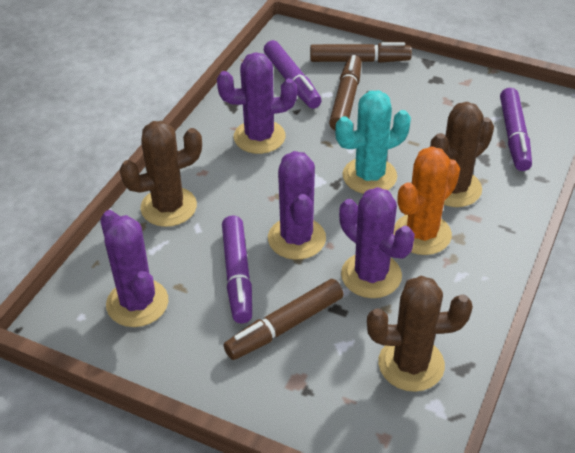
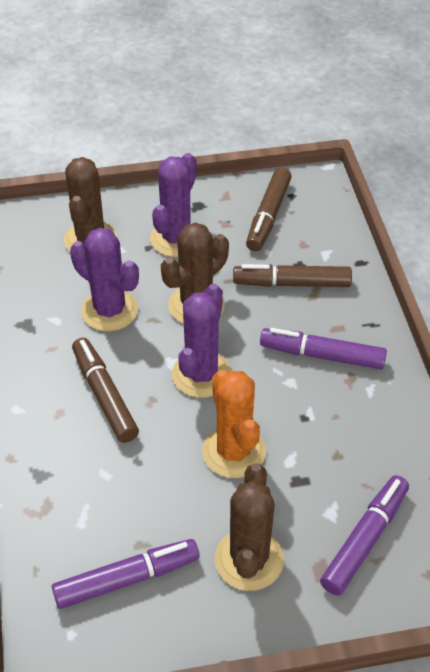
purple cactus: 4 -> 3
turquoise cactus: 1 -> 0

